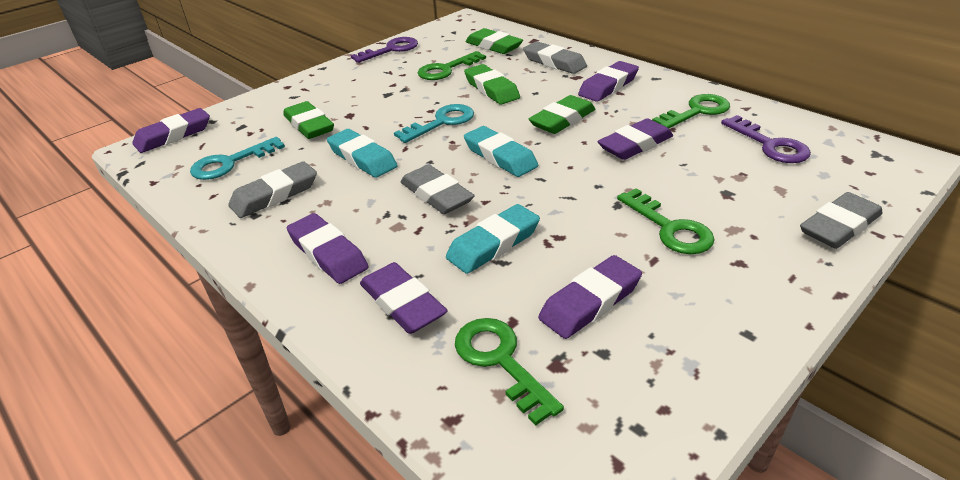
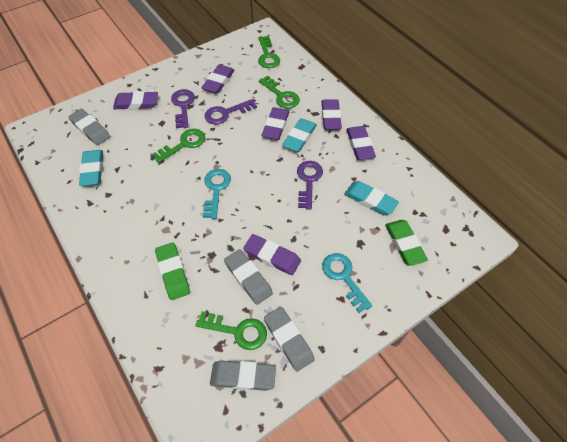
green eraser: 4 -> 2
purple key: 2 -> 3

